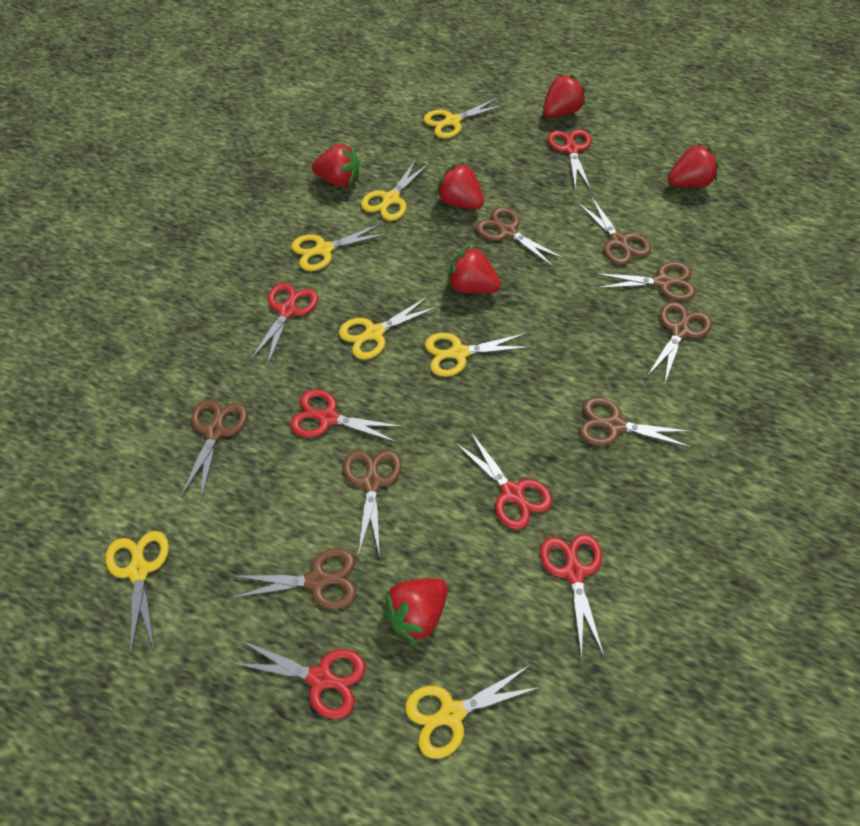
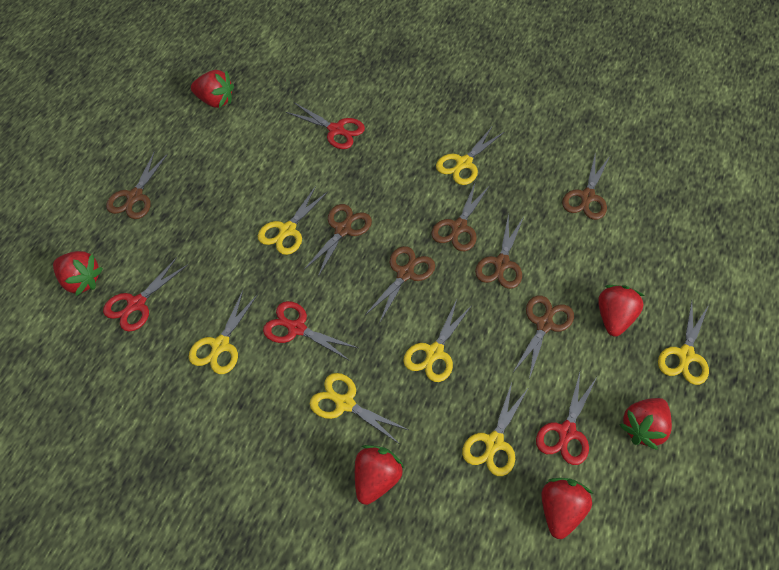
brown scissors: 8 -> 7
red scissors: 6 -> 4

